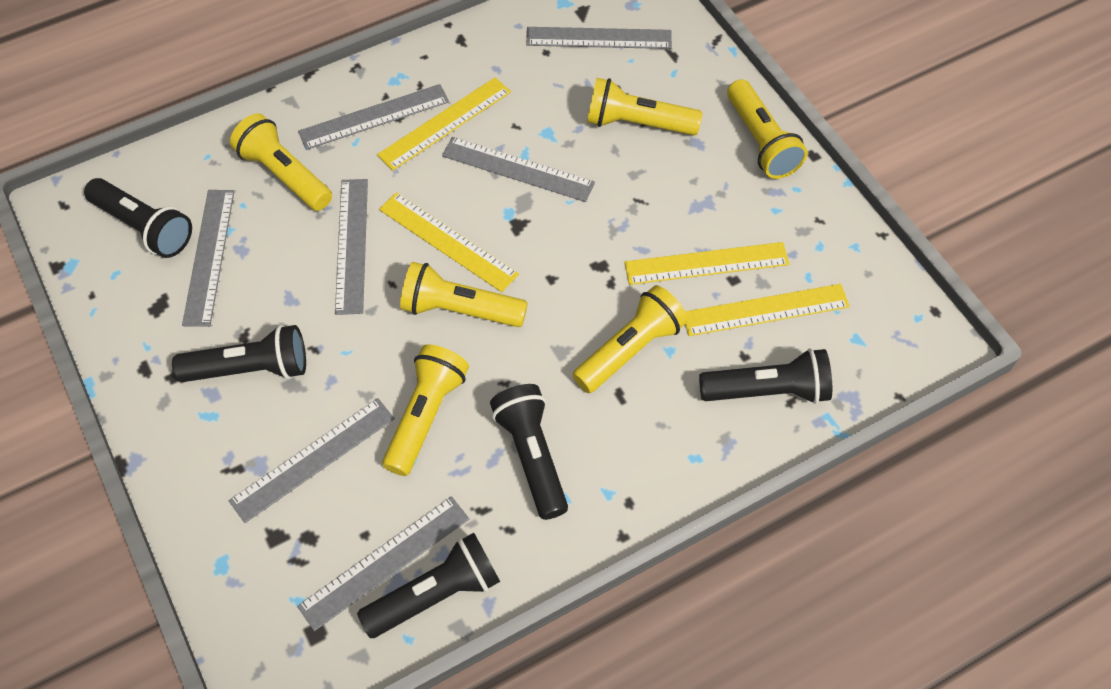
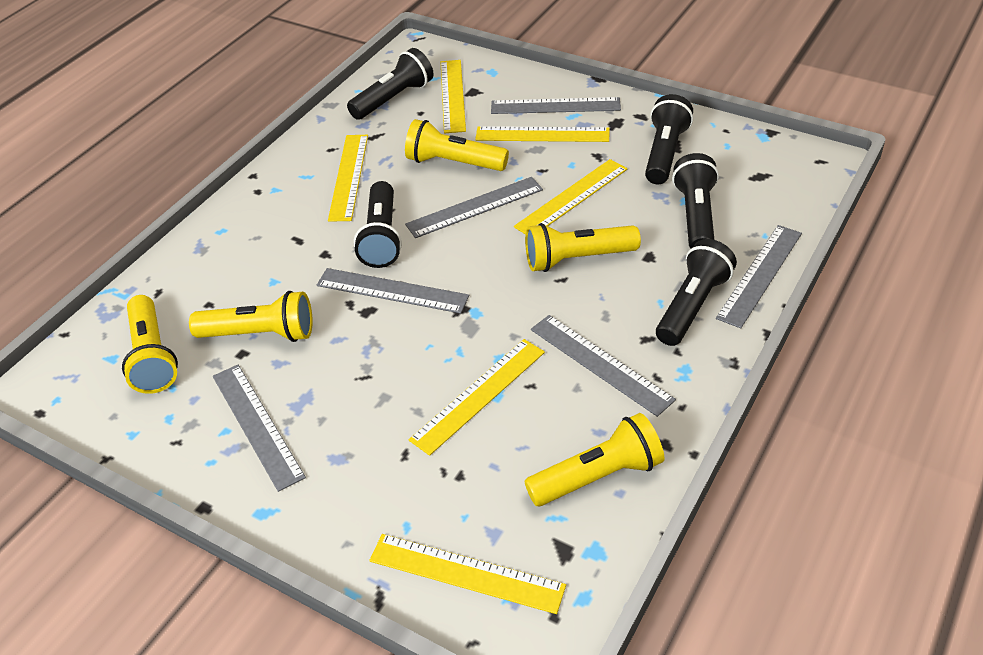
grey ruler: 7 -> 6
yellow flashlight: 6 -> 5
yellow ruler: 4 -> 6

